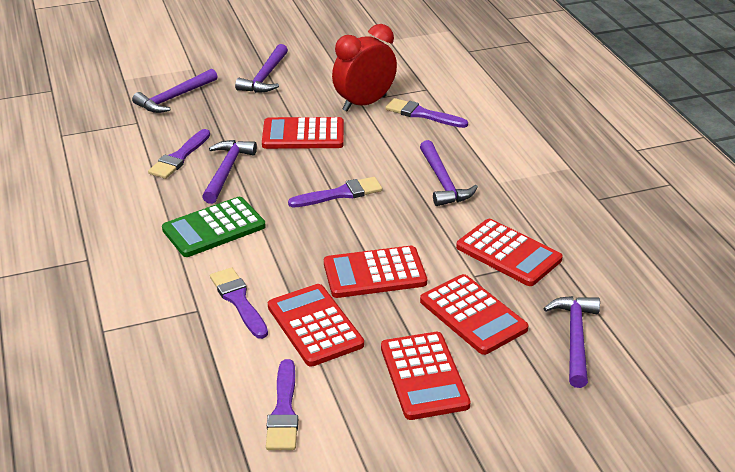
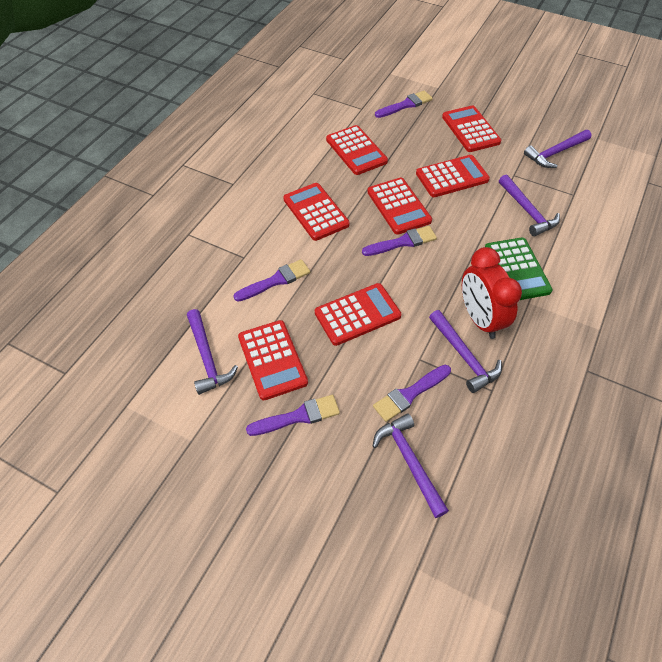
red calculator: 6 -> 7

